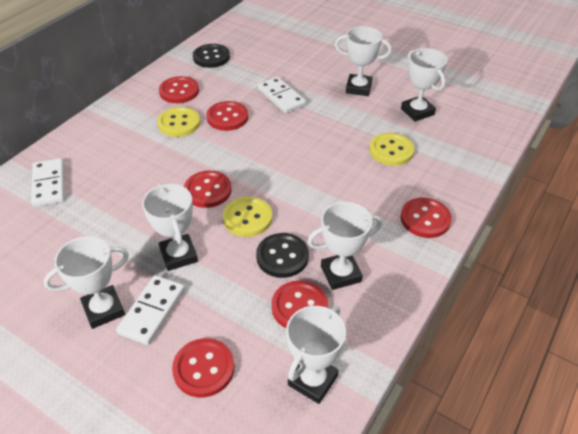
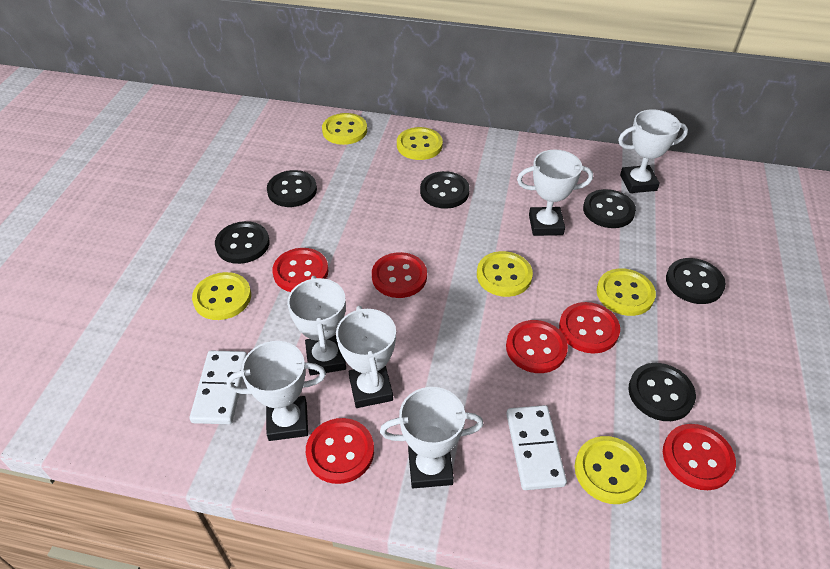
black button: 2 -> 6
white domino: 3 -> 2
yellow button: 3 -> 6

